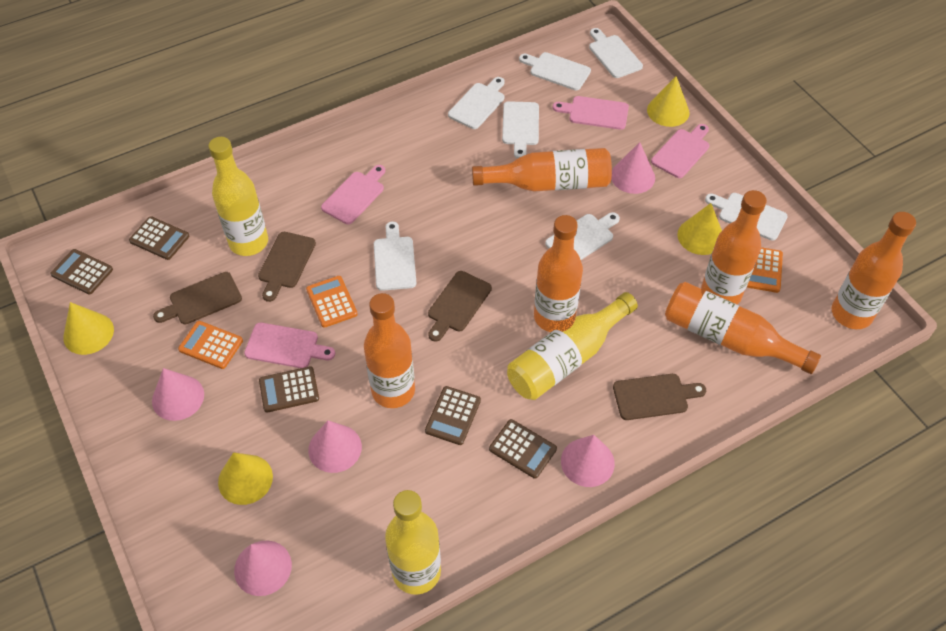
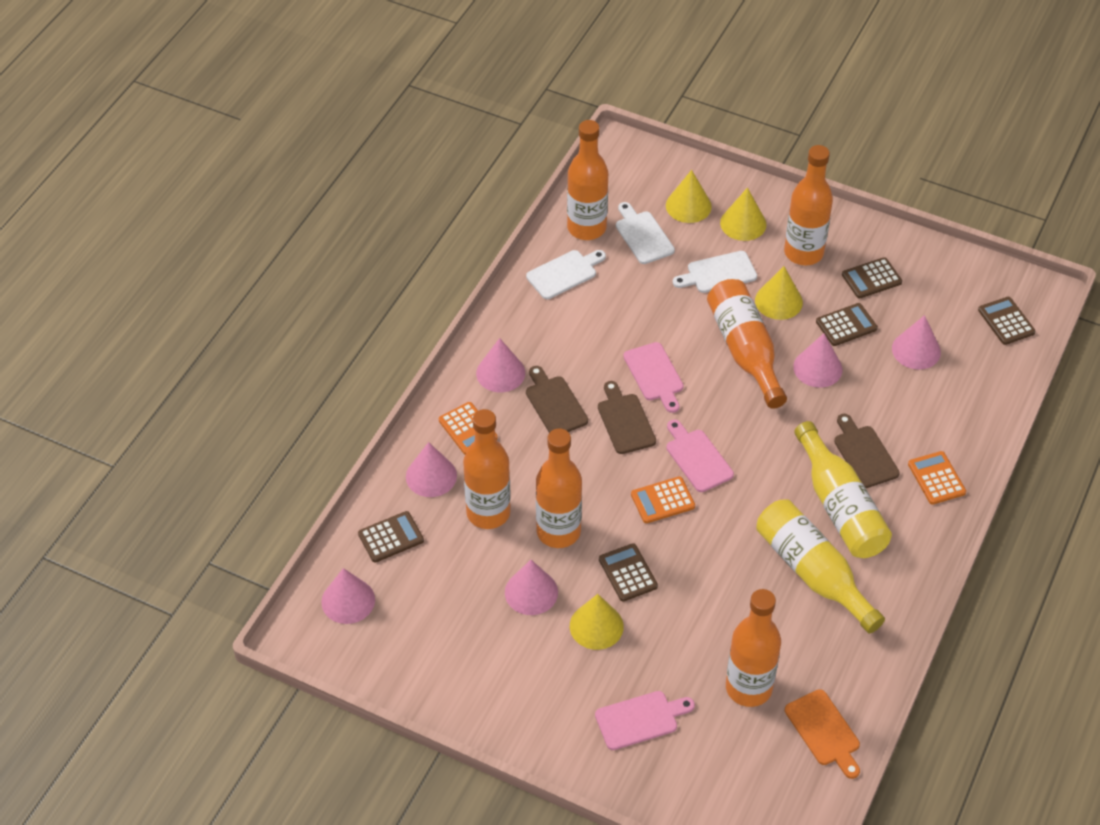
brown cutting board: 4 -> 3
orange cutting board: 0 -> 1
pink cone: 5 -> 6
pink cutting board: 4 -> 3
white cutting board: 7 -> 3
yellow bottle: 3 -> 2

